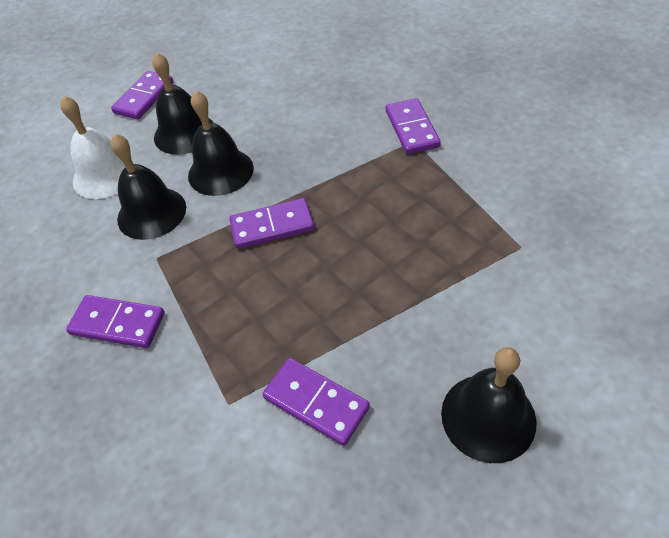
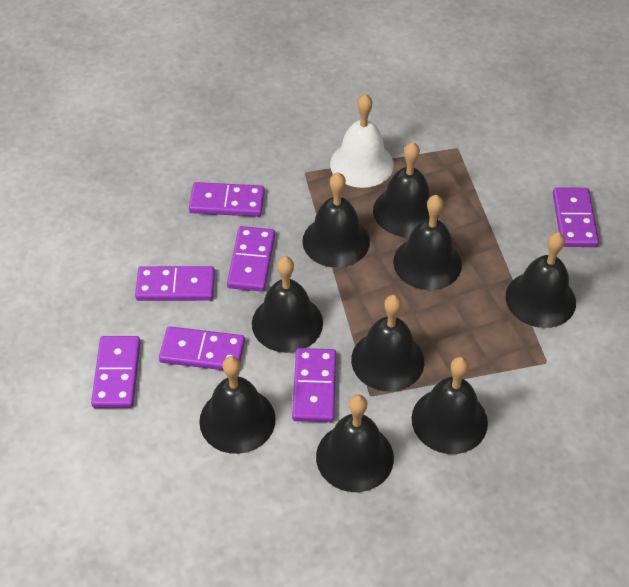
black bell: 4 -> 9
purple domino: 5 -> 7

